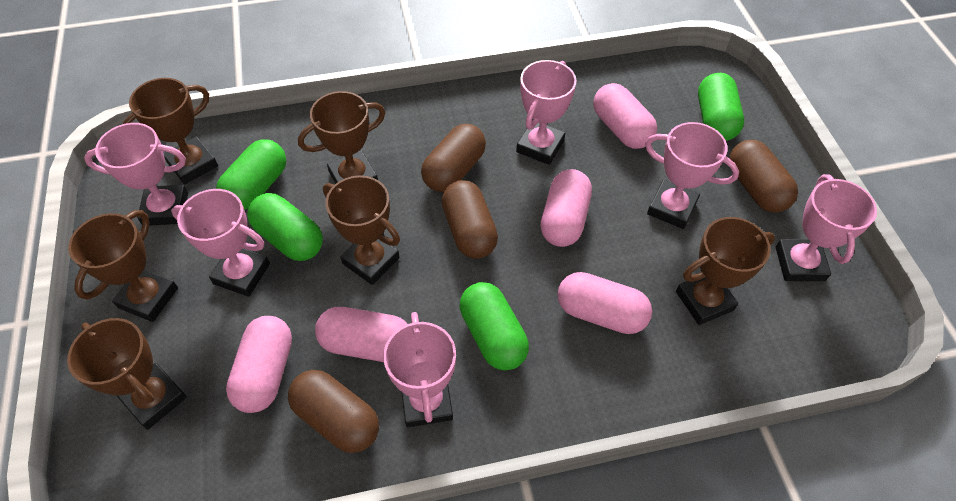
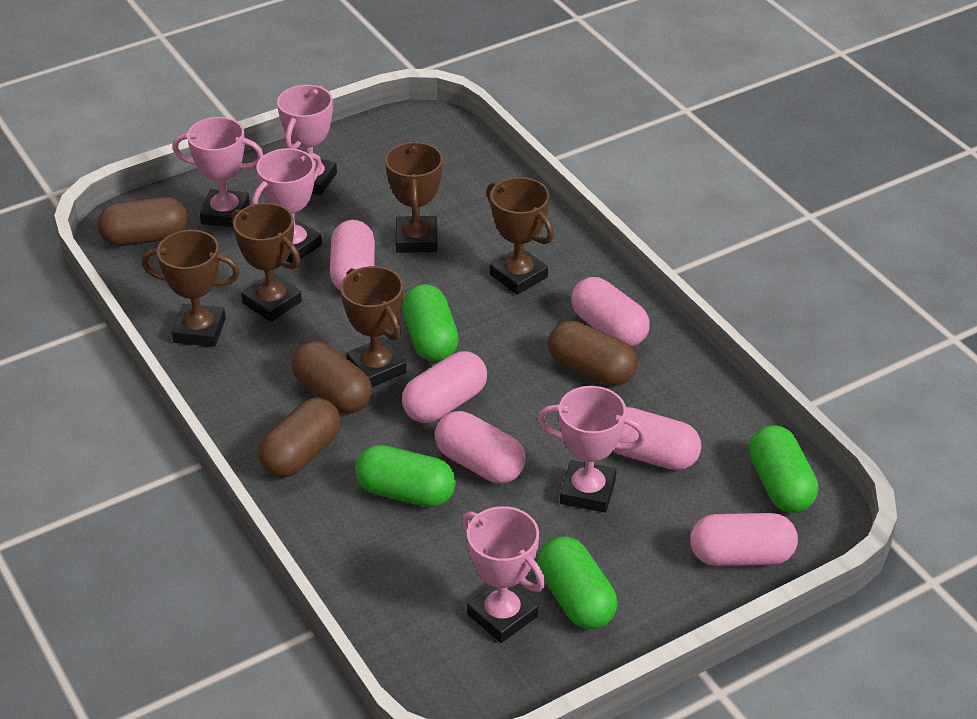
brown trophy: 6 -> 5
pink capsule: 5 -> 6
pink trophy: 6 -> 5

